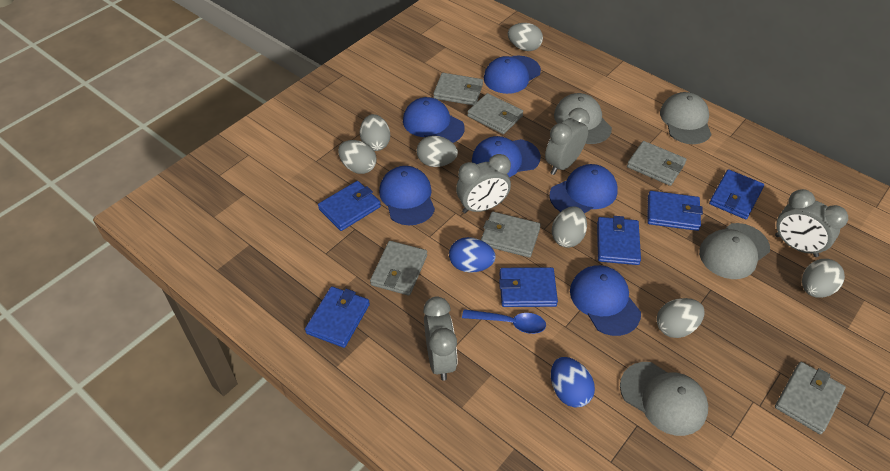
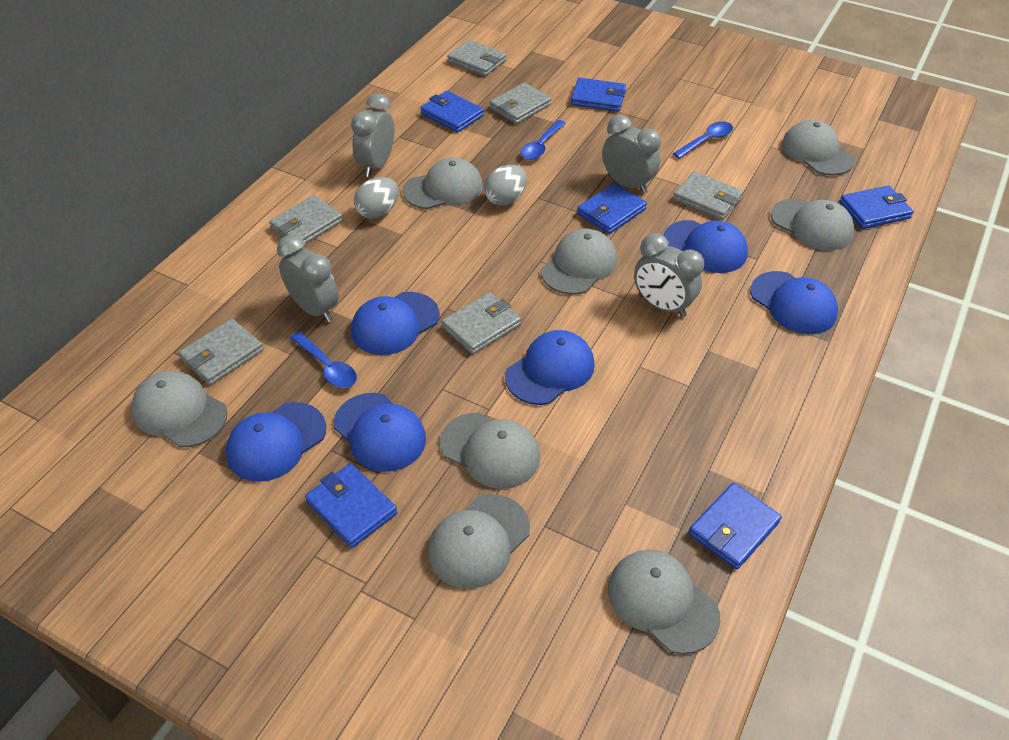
blue egg: 2 -> 0
blue spoon: 1 -> 3
grey cap: 4 -> 8
grey egg: 7 -> 2

